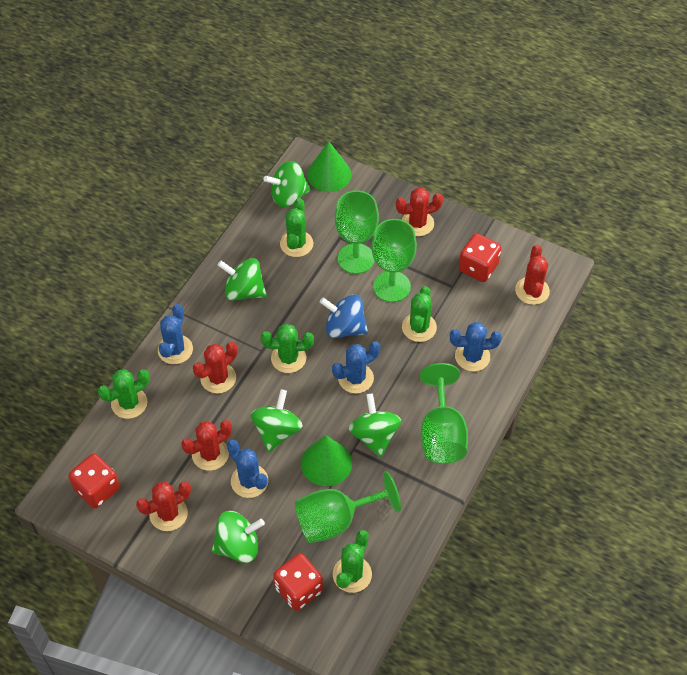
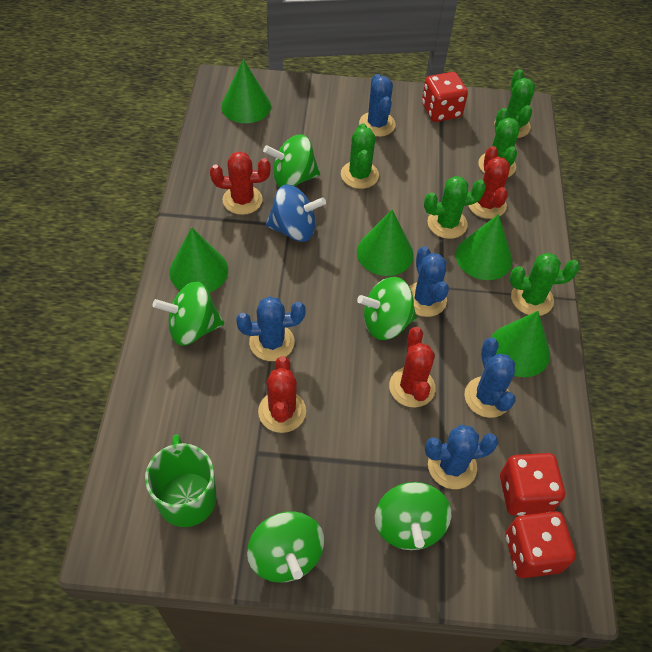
blue cactus: 4 -> 5
green cone: 2 -> 5
green goblet: 4 -> 0
green mug: 0 -> 1
red cactus: 5 -> 4

